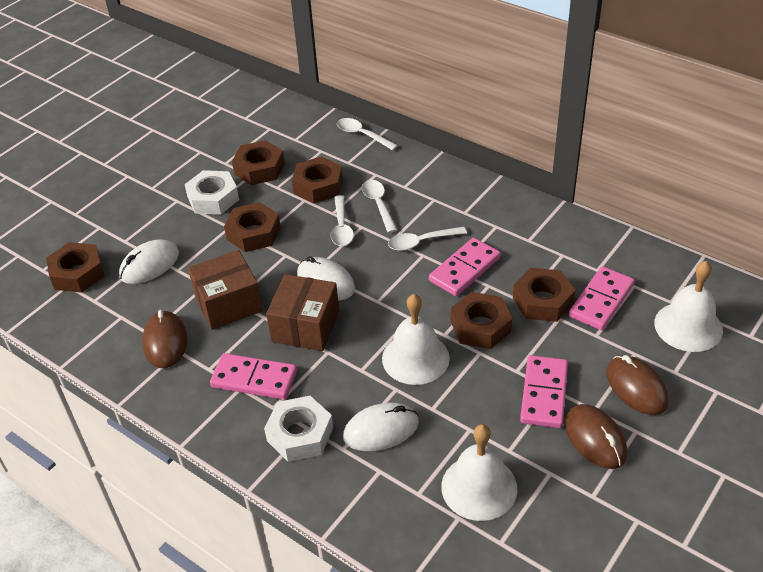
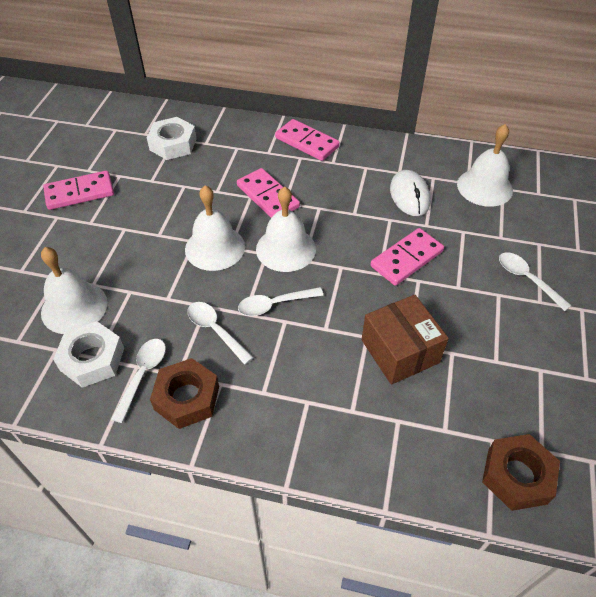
brown box: 2 -> 1
brown mouse: 3 -> 0
brown nut: 6 -> 2
white bell: 3 -> 4
white mouse: 3 -> 1

